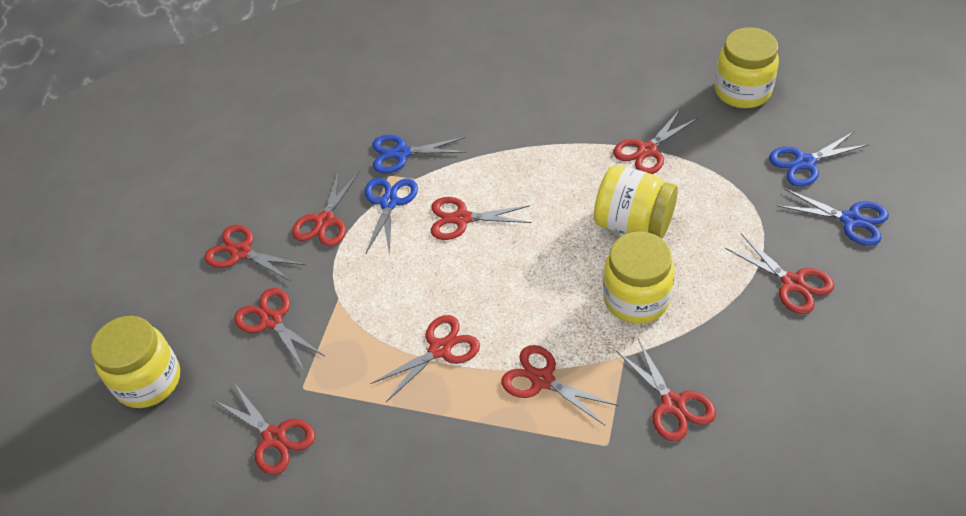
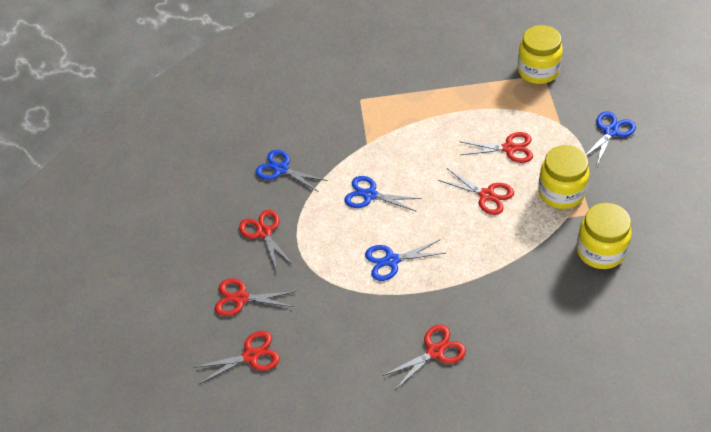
red scissors: 10 -> 6
yellow jar: 4 -> 3

